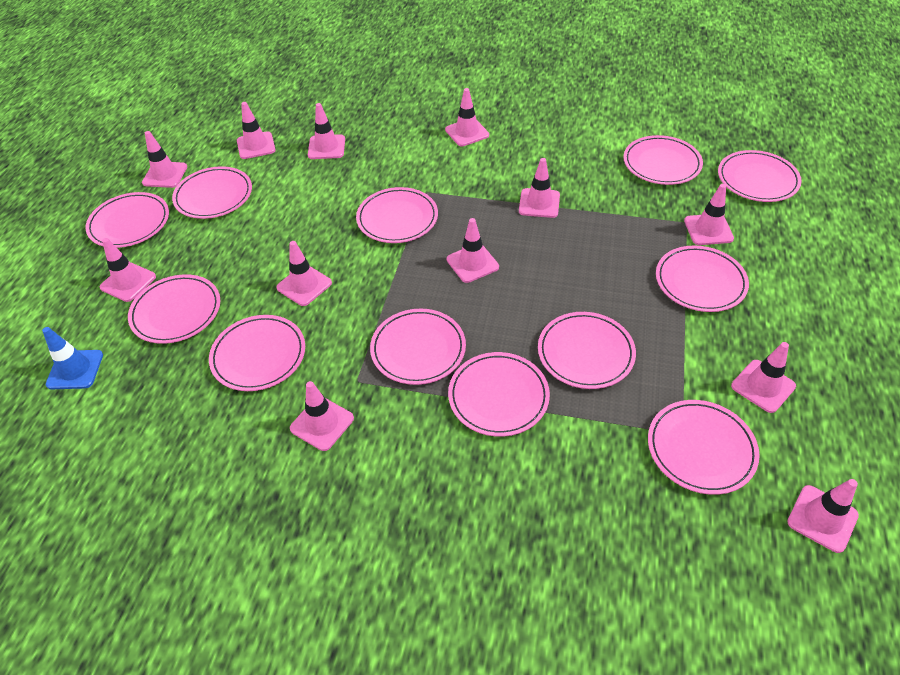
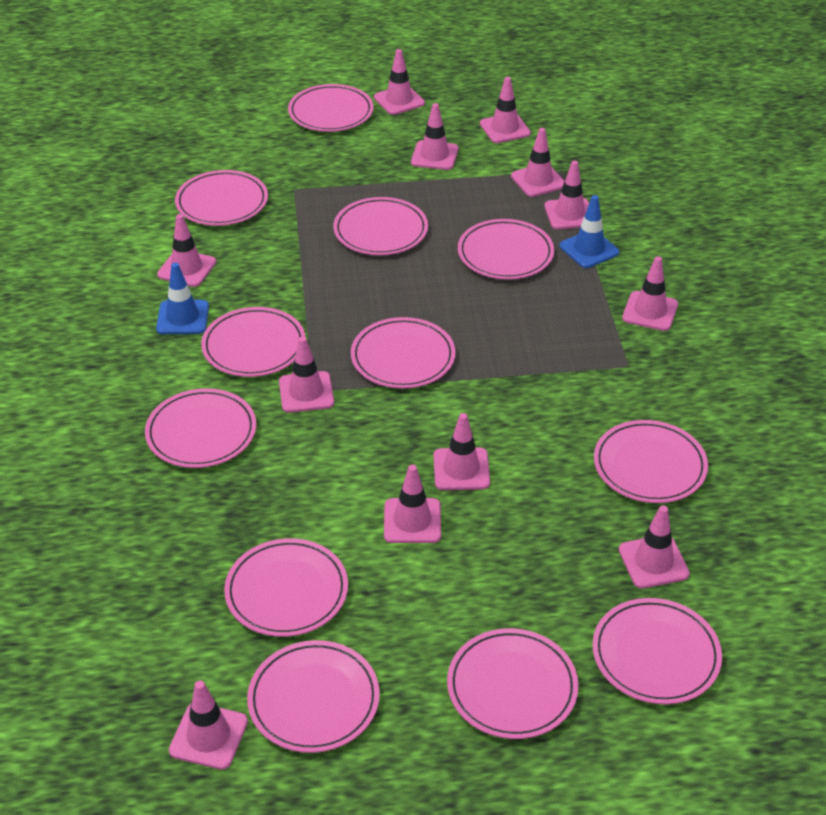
blue traffic cone: 1 -> 2

